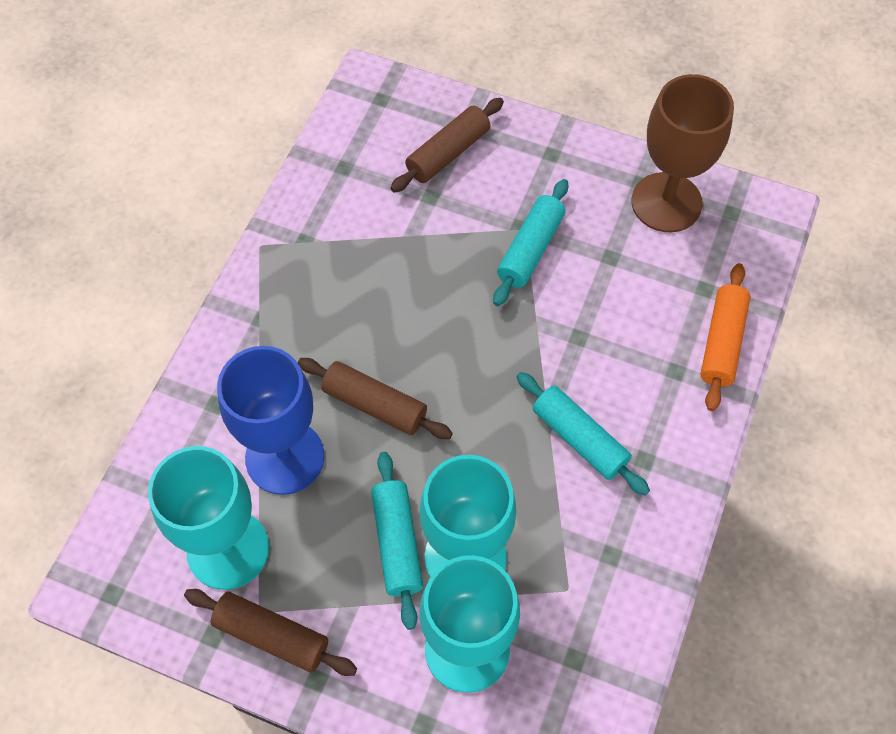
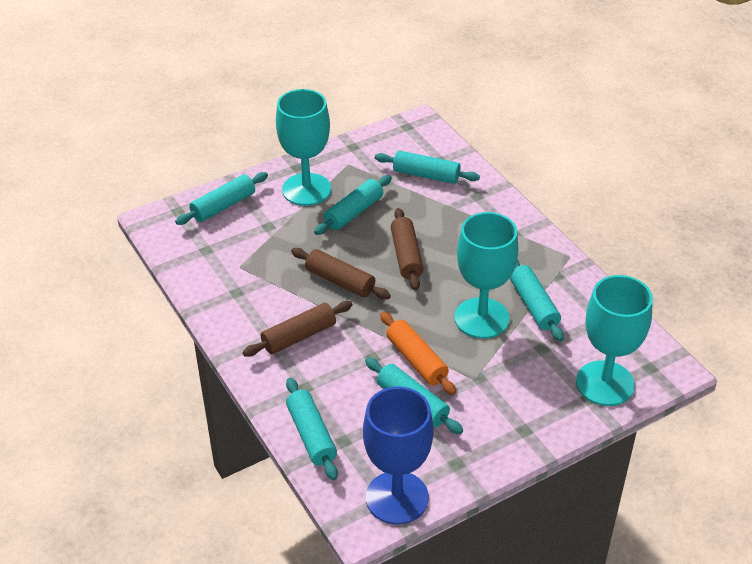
brown goblet: 1 -> 0
turquoise rolling pin: 3 -> 6

